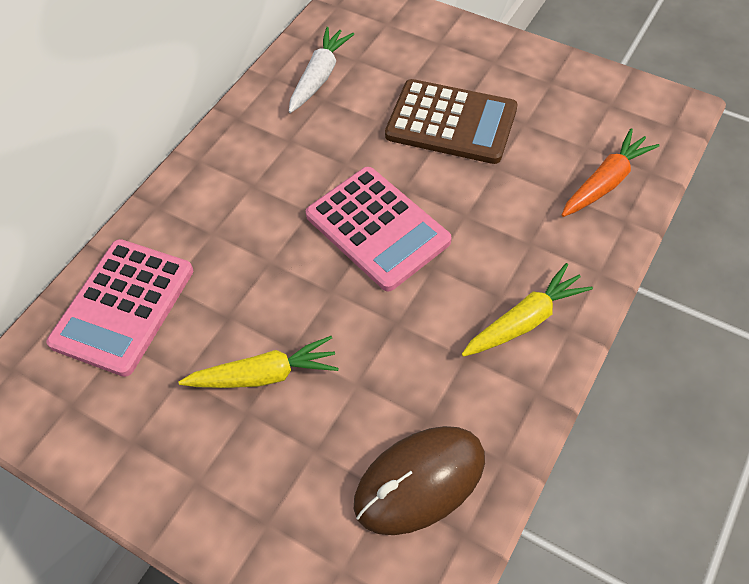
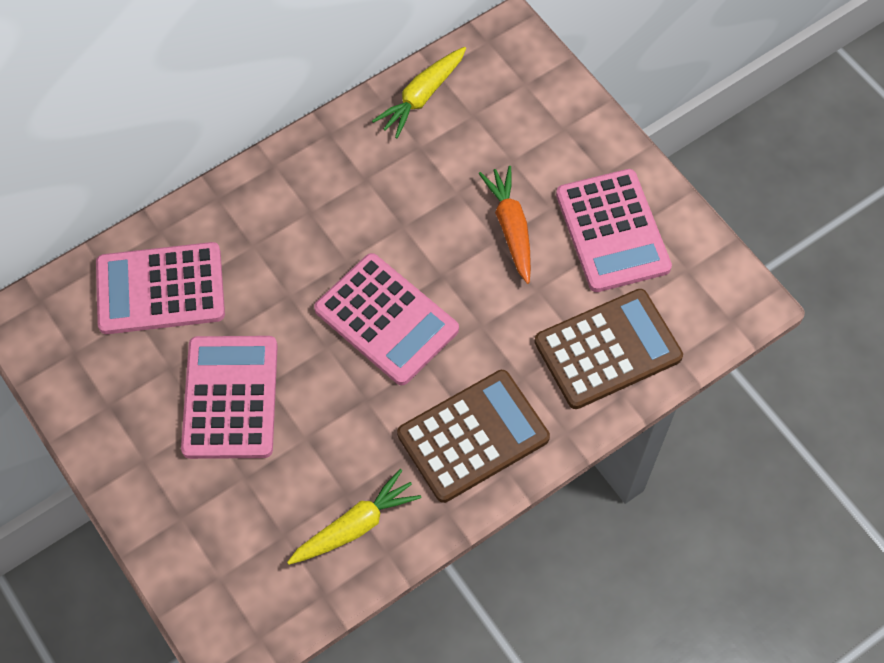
brown calculator: 1 -> 2
brown mouse: 1 -> 0
pink calculator: 2 -> 4
white carrot: 1 -> 0

